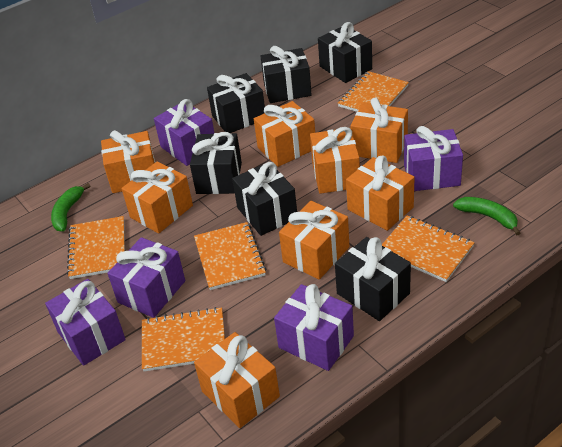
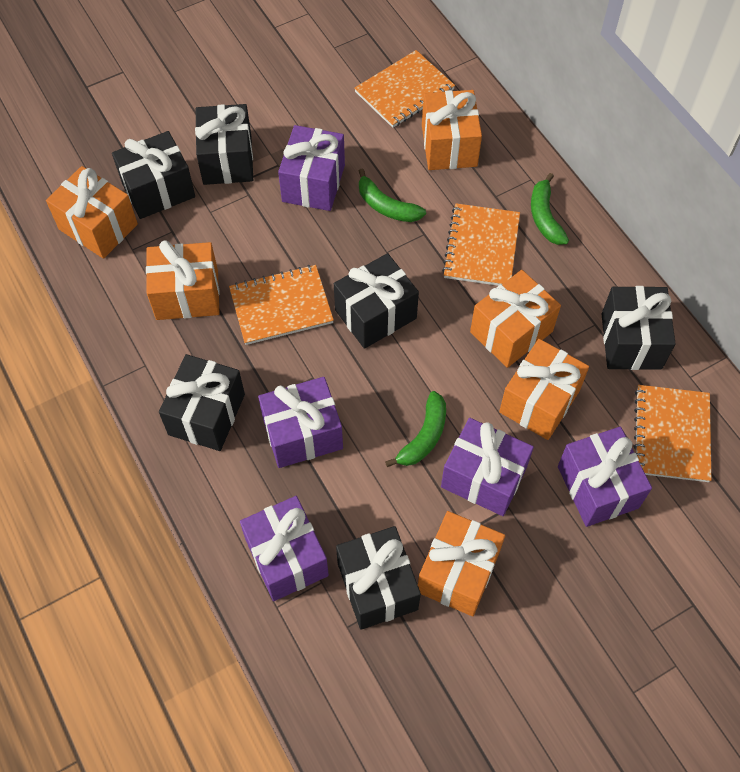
green banana: 2 -> 3
orange gift: 8 -> 6
orange notebook: 5 -> 4

